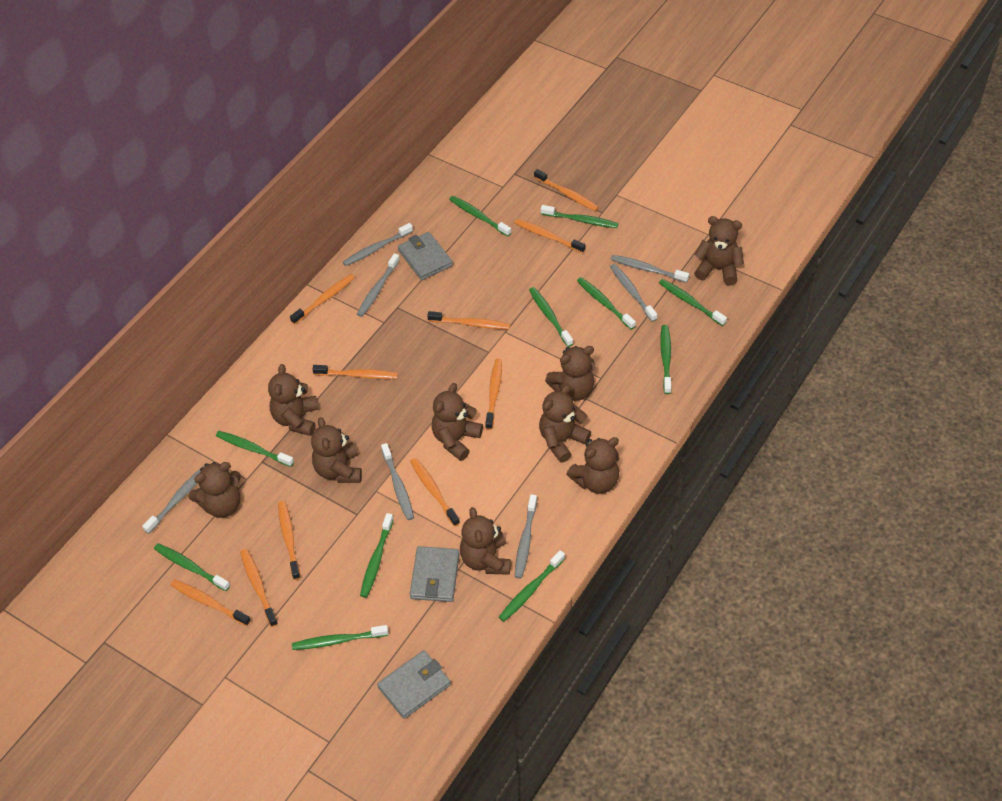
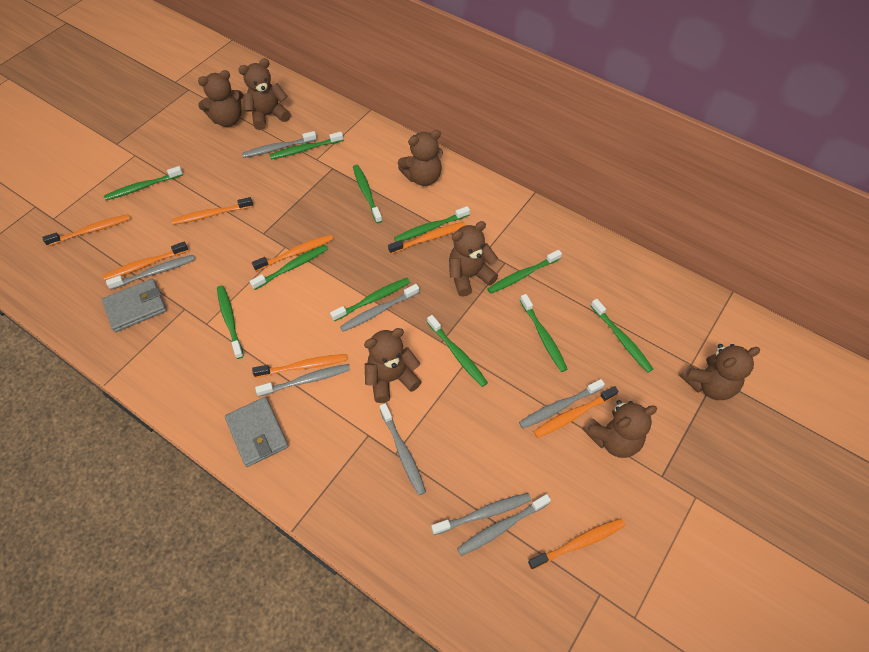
brown teddy bear: 9 -> 7
grey toothbrush: 7 -> 8
grey wallet: 3 -> 2
orange toothbrush: 10 -> 8

